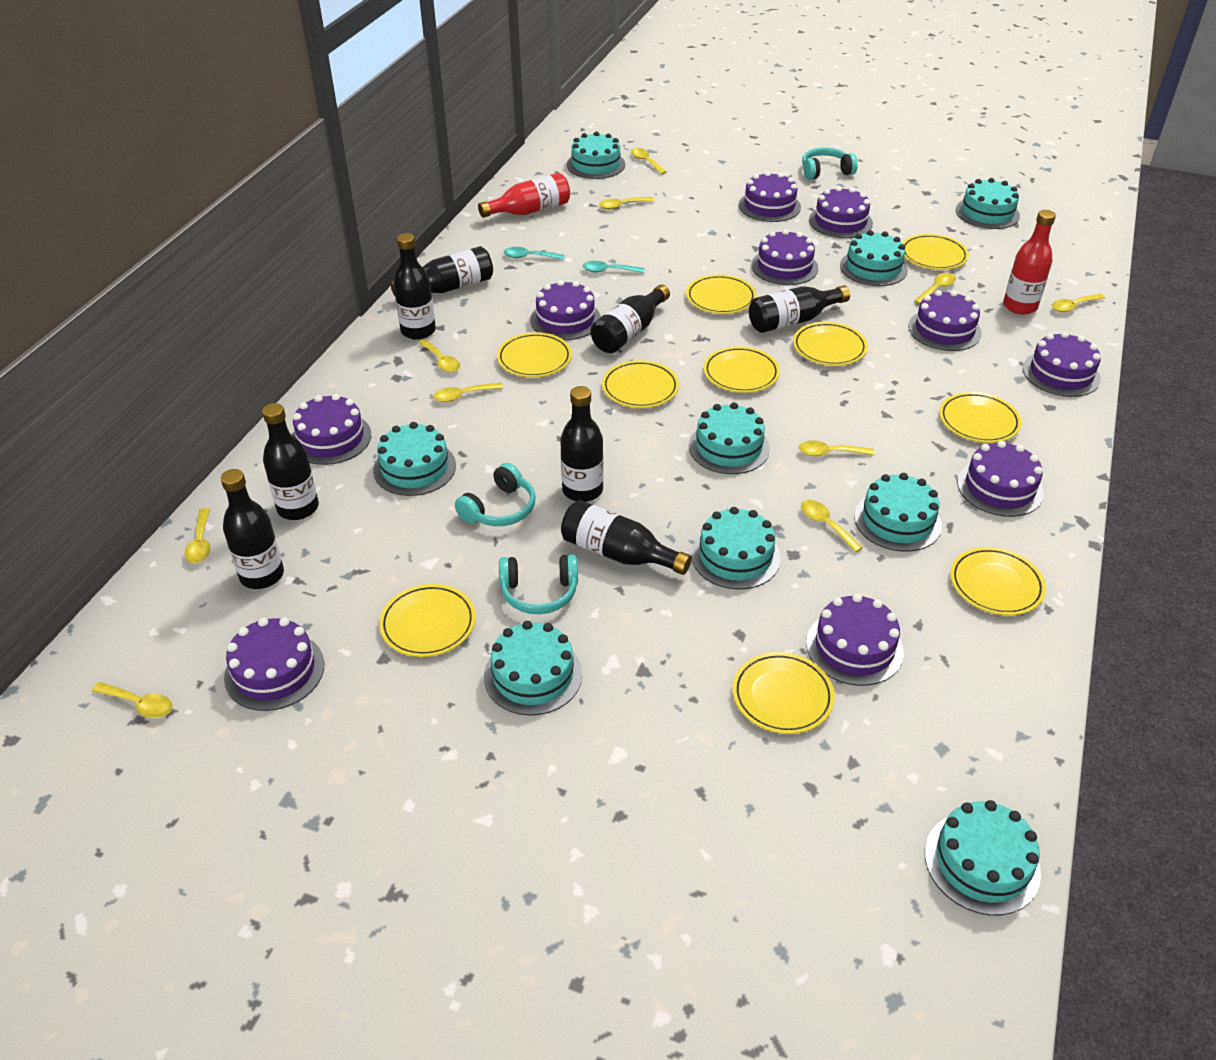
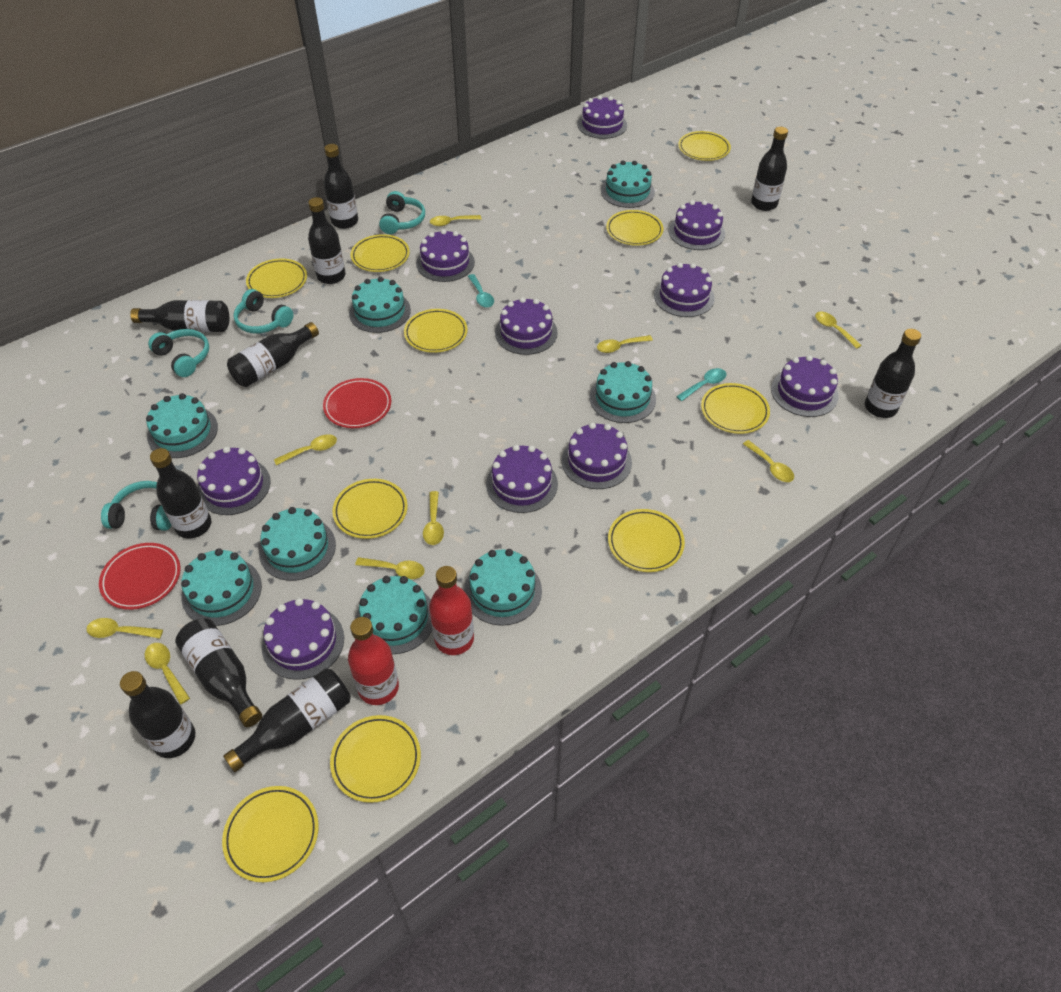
black bottle: 8 -> 10
red plate: 0 -> 2
turquoise cake: 9 -> 8
turquoise headphones: 3 -> 4
yellow spoon: 10 -> 9

